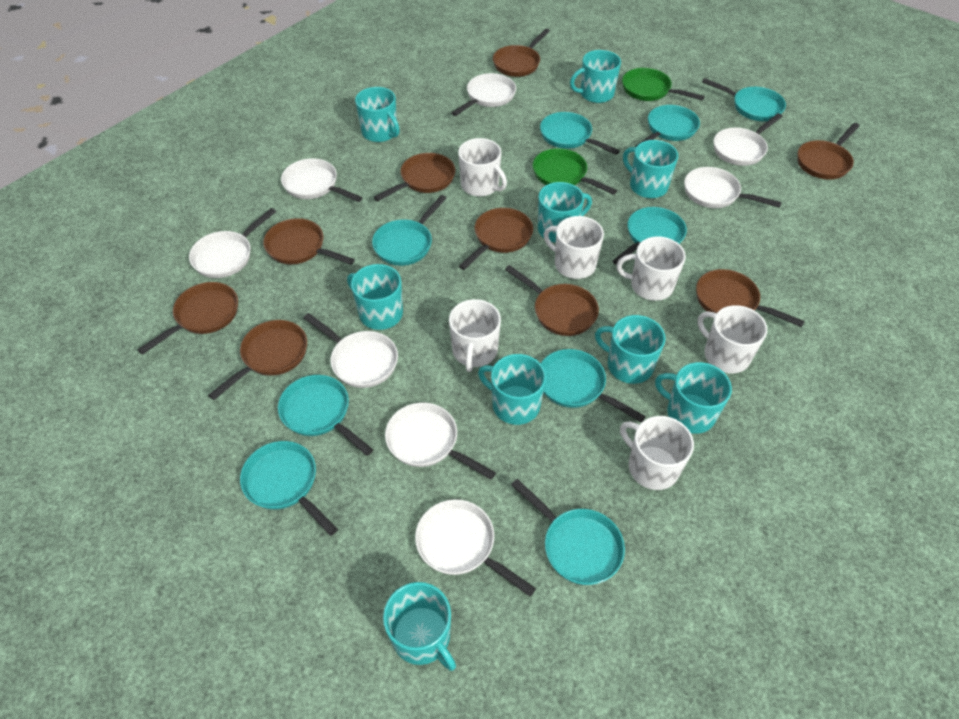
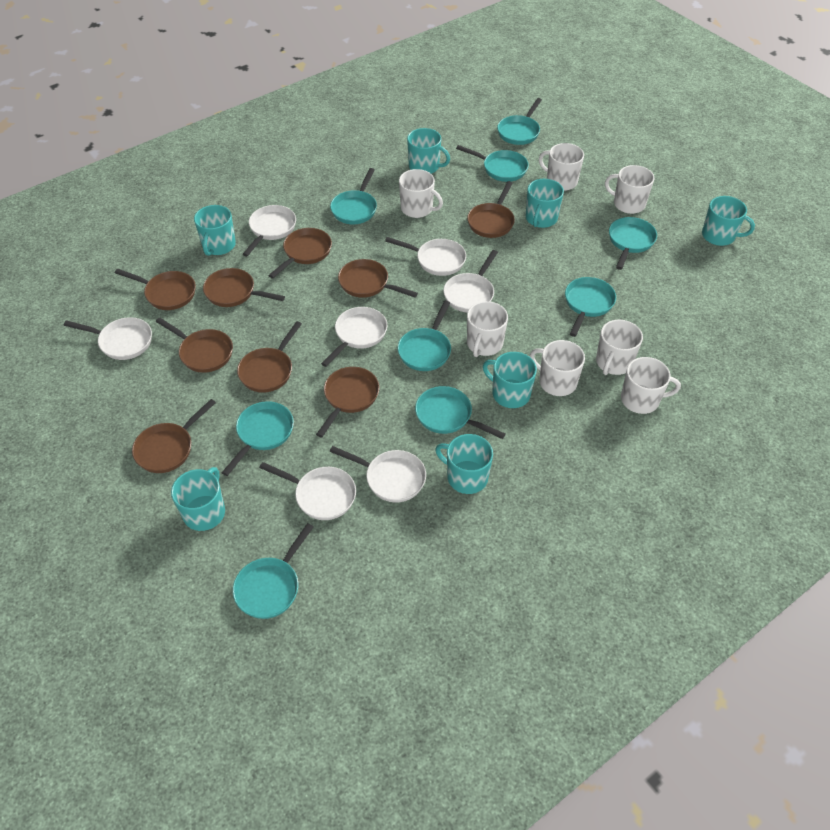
green pan: 2 -> 0
turquoise mug: 9 -> 7
white mug: 6 -> 7
white pan: 8 -> 7

